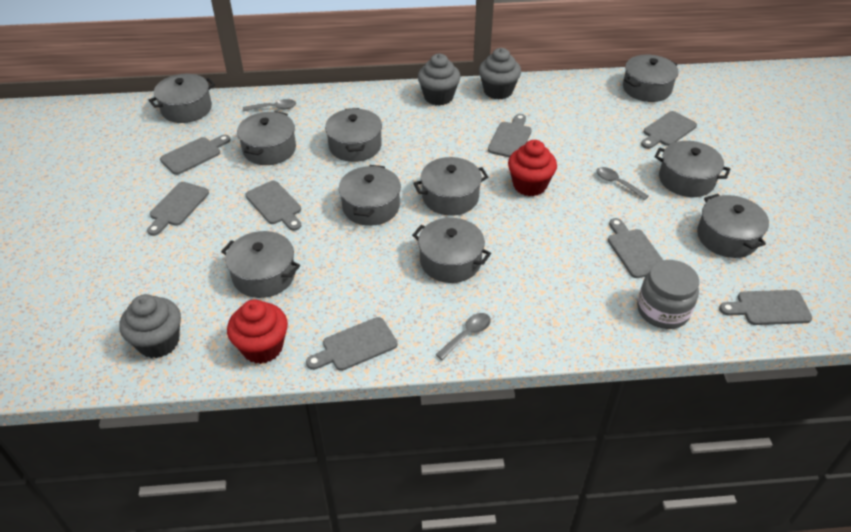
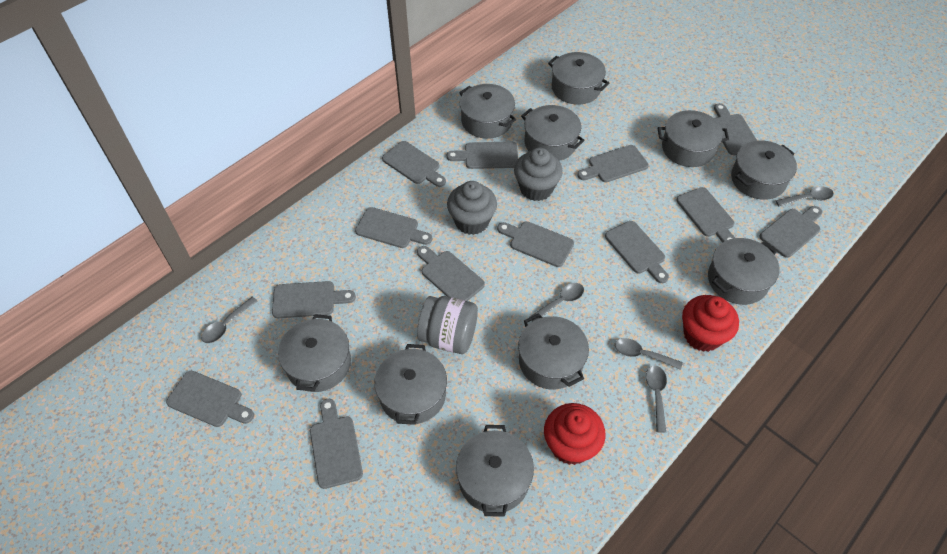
grey cupcake: 3 -> 2
grey cutting board: 8 -> 13
grey spoon: 3 -> 5

